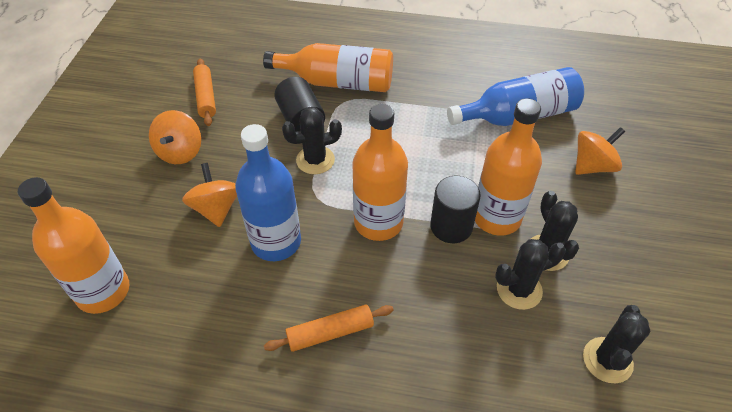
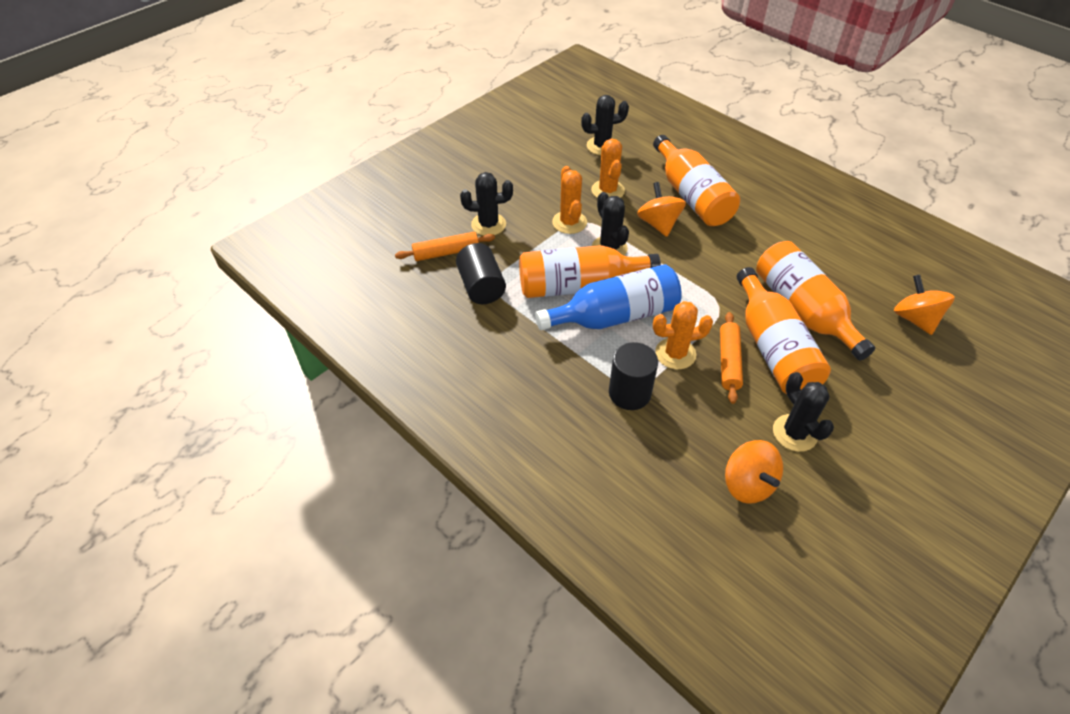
blue bottle: 2 -> 1
orange cactus: 0 -> 3

